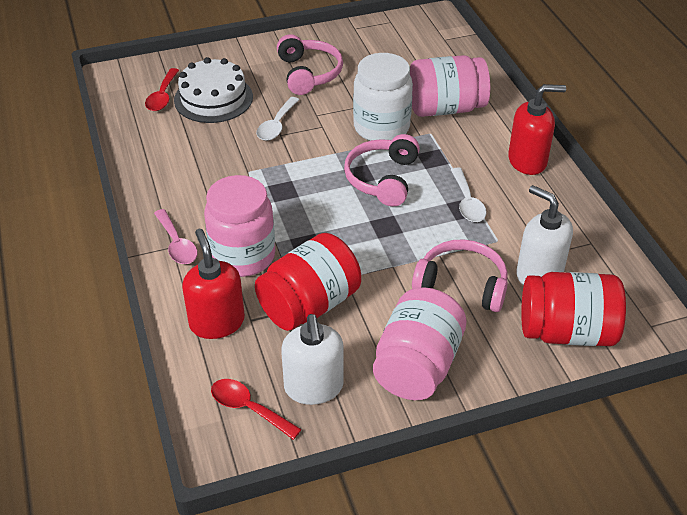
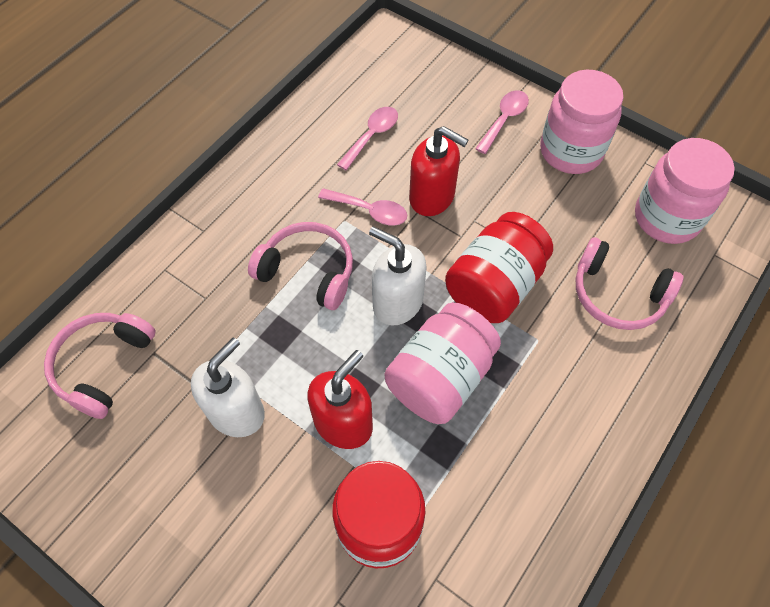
pink spoon: 1 -> 3
red spoon: 2 -> 0
white cake: 1 -> 0
white jar: 1 -> 0
white spoon: 2 -> 0

